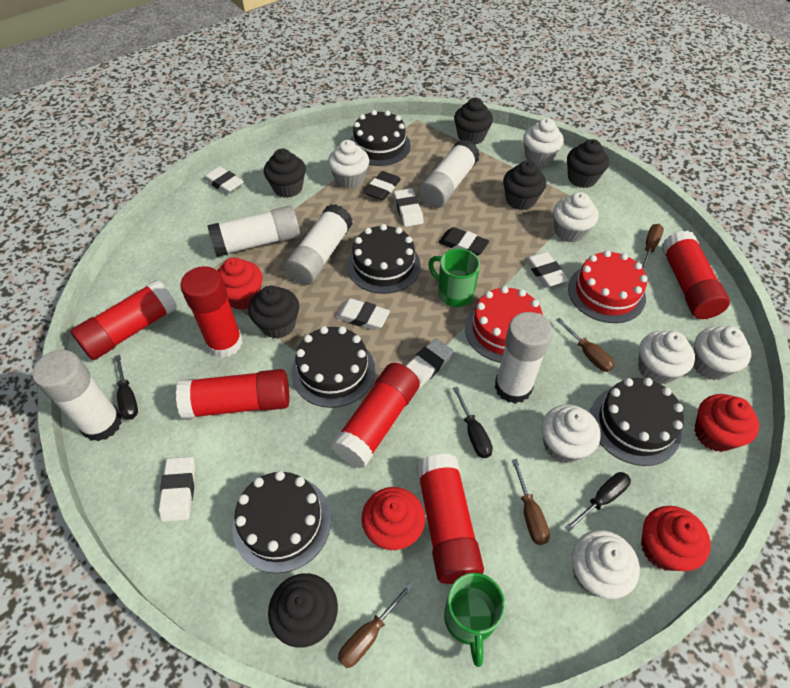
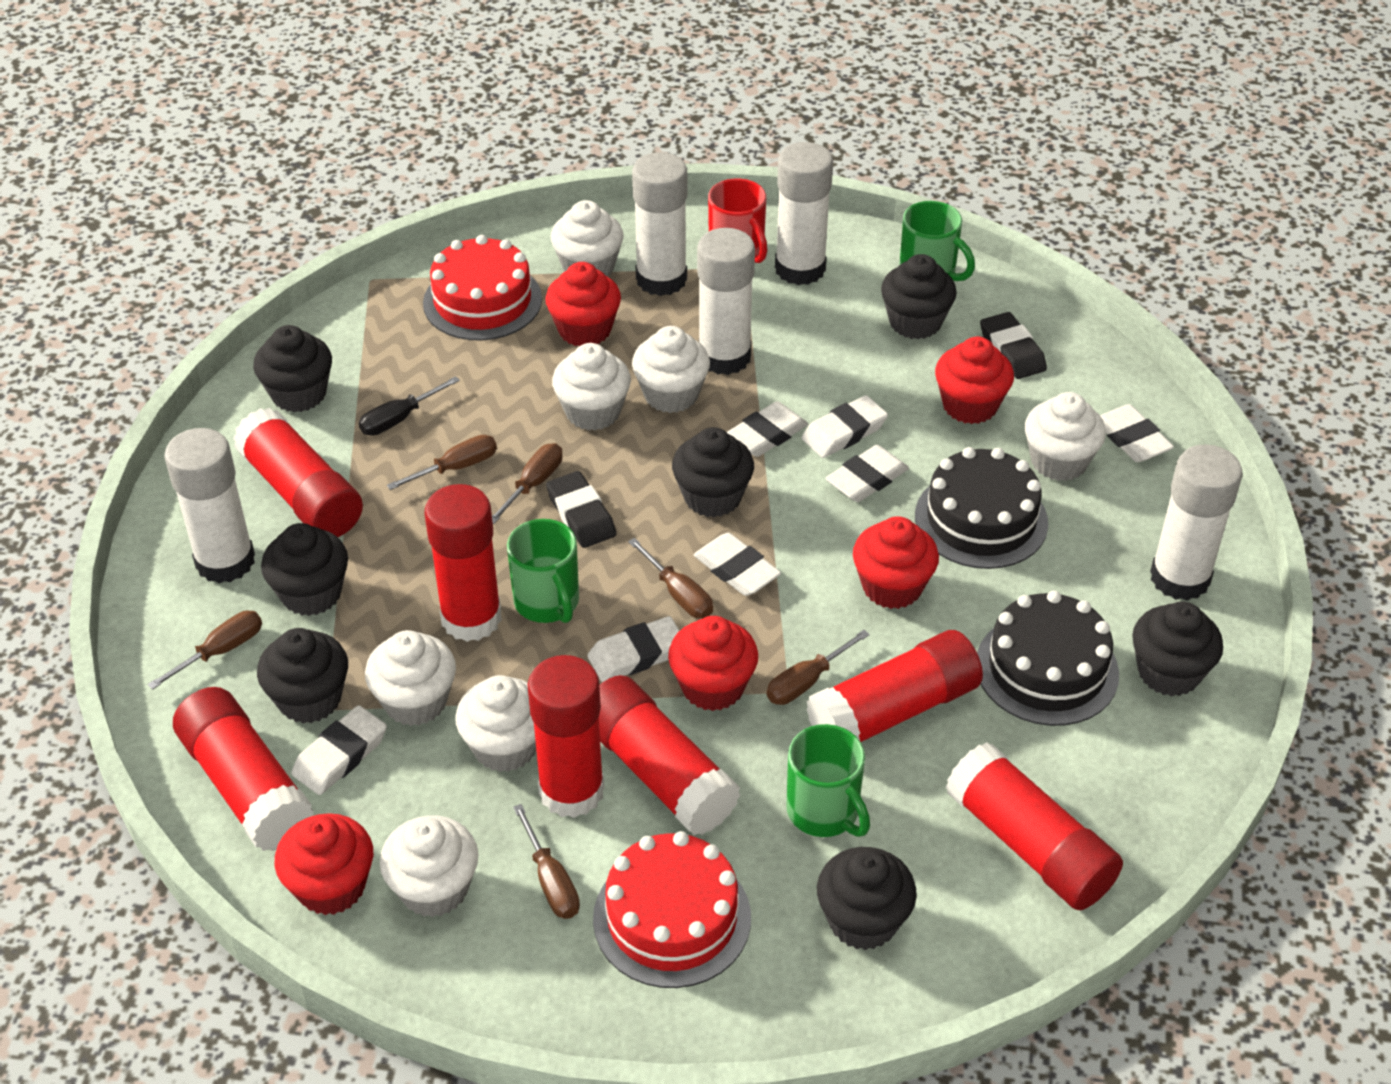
black cake: 5 -> 2
black cupcake: 6 -> 7
black screwdriver: 3 -> 1
brown screwdriver: 4 -> 6
green mug: 2 -> 3
red cupcake: 4 -> 5
red glue stick: 6 -> 7
red mug: 0 -> 1
white eraser: 6 -> 7

